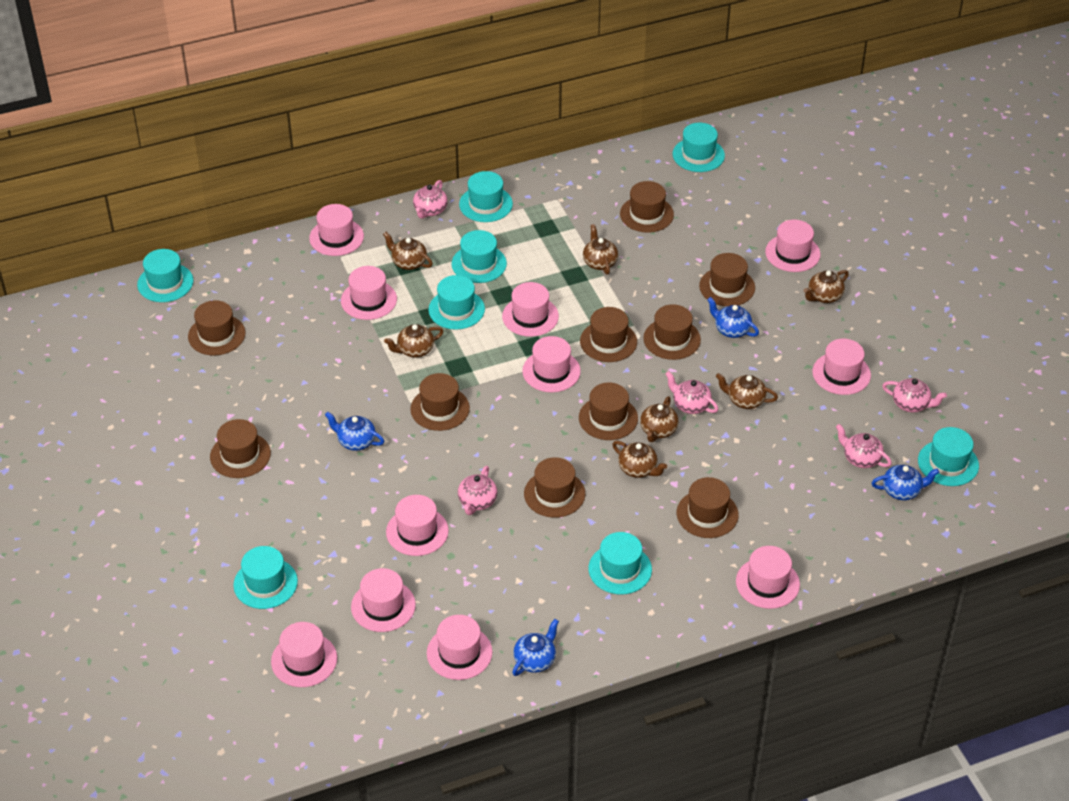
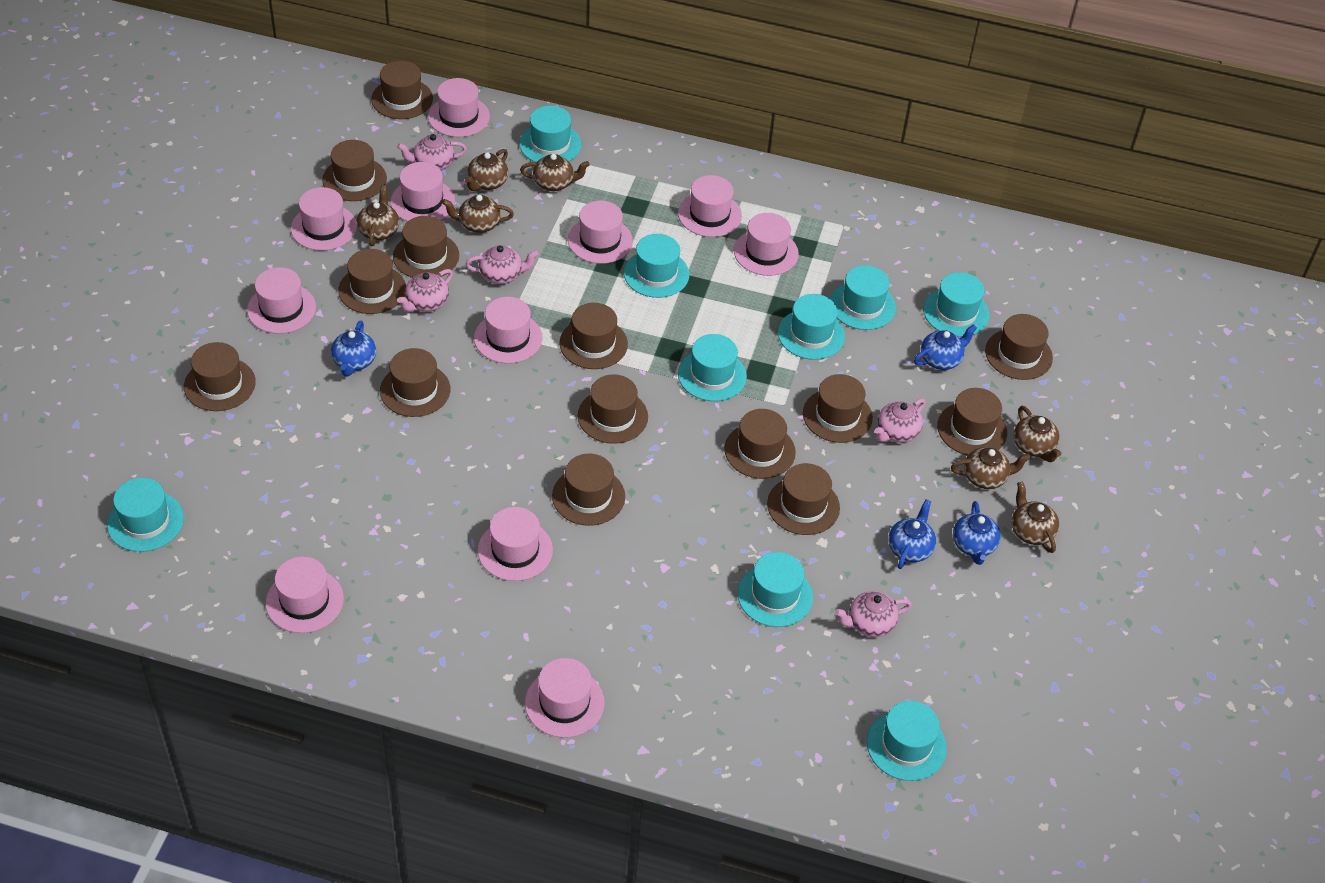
brown hat: 10 -> 14
turquoise hat: 8 -> 9

